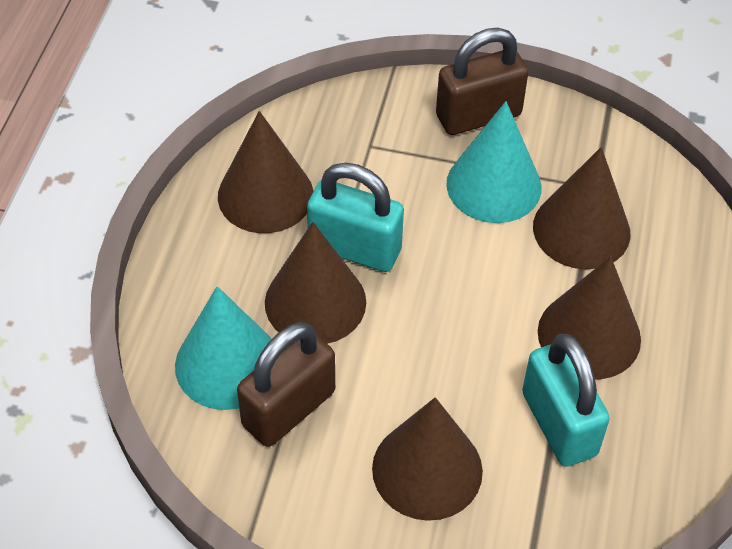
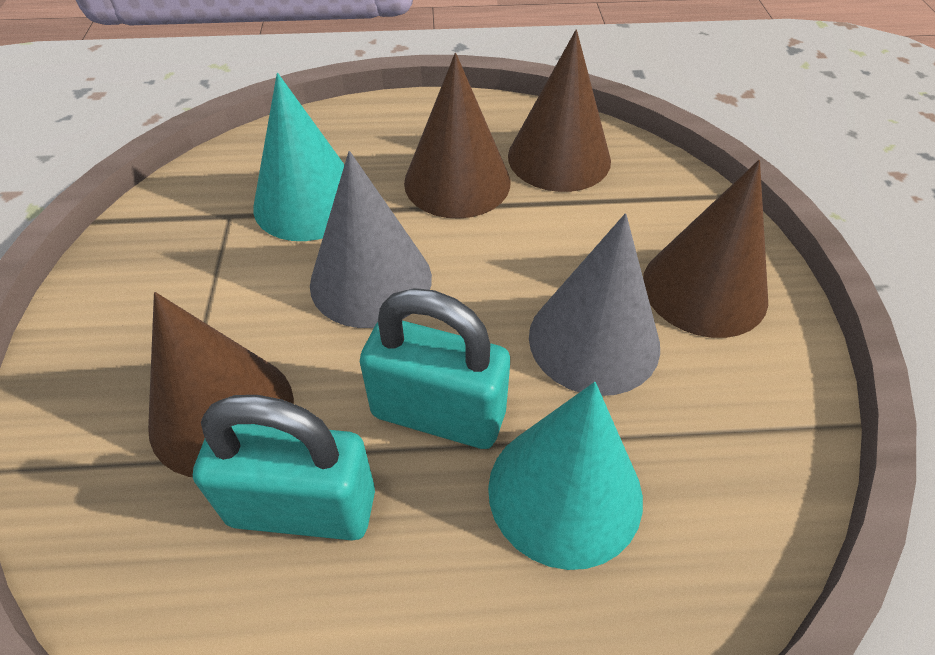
brown cone: 5 -> 4
brown padlock: 2 -> 0
grey cone: 0 -> 2

